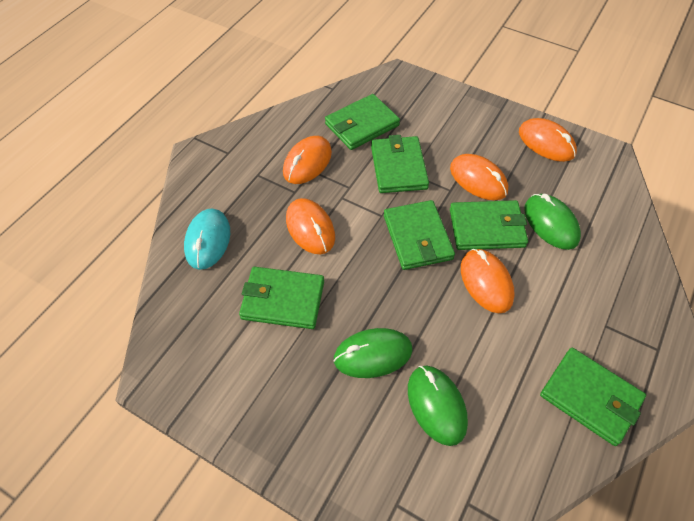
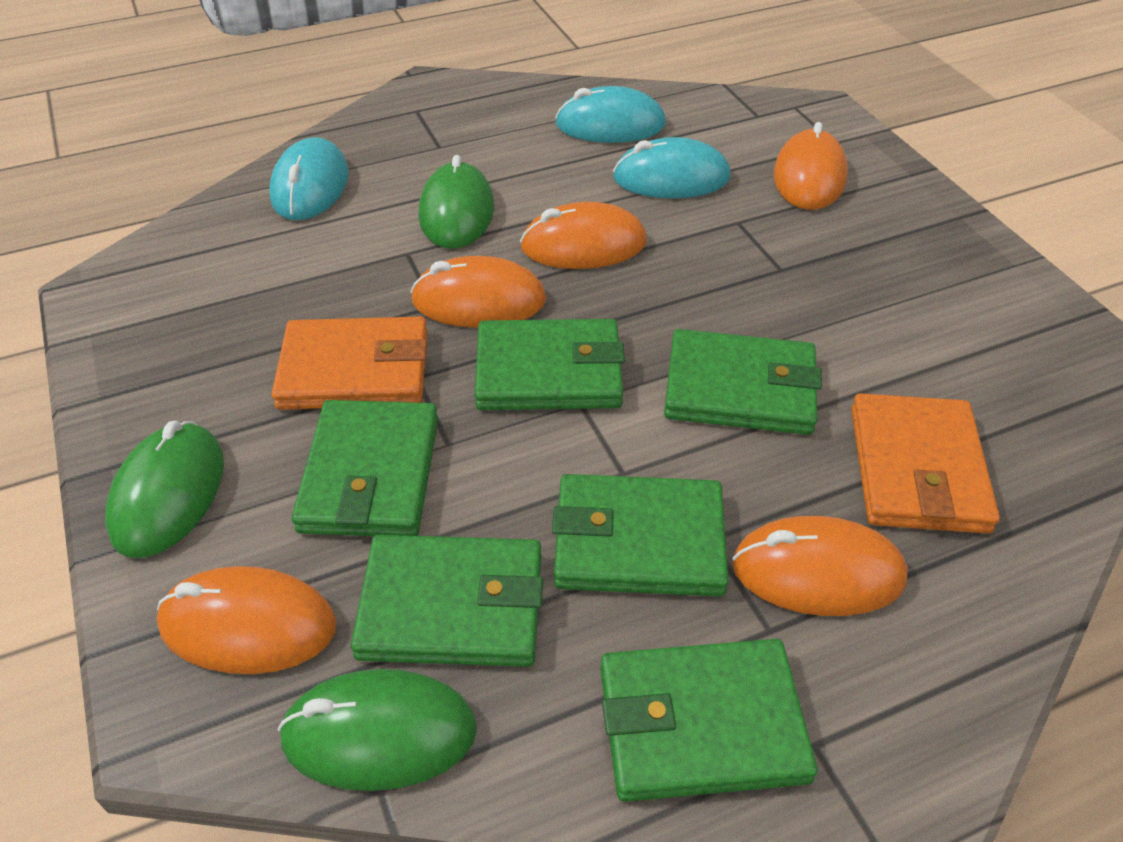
orange wallet: 0 -> 2
turquoise mouse: 1 -> 3

